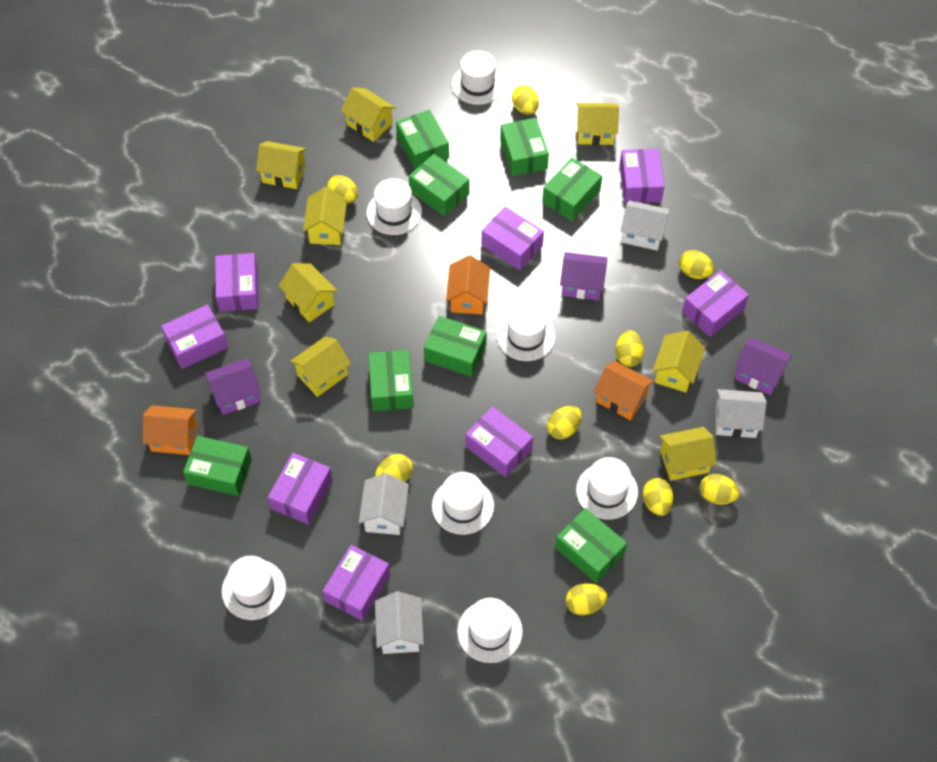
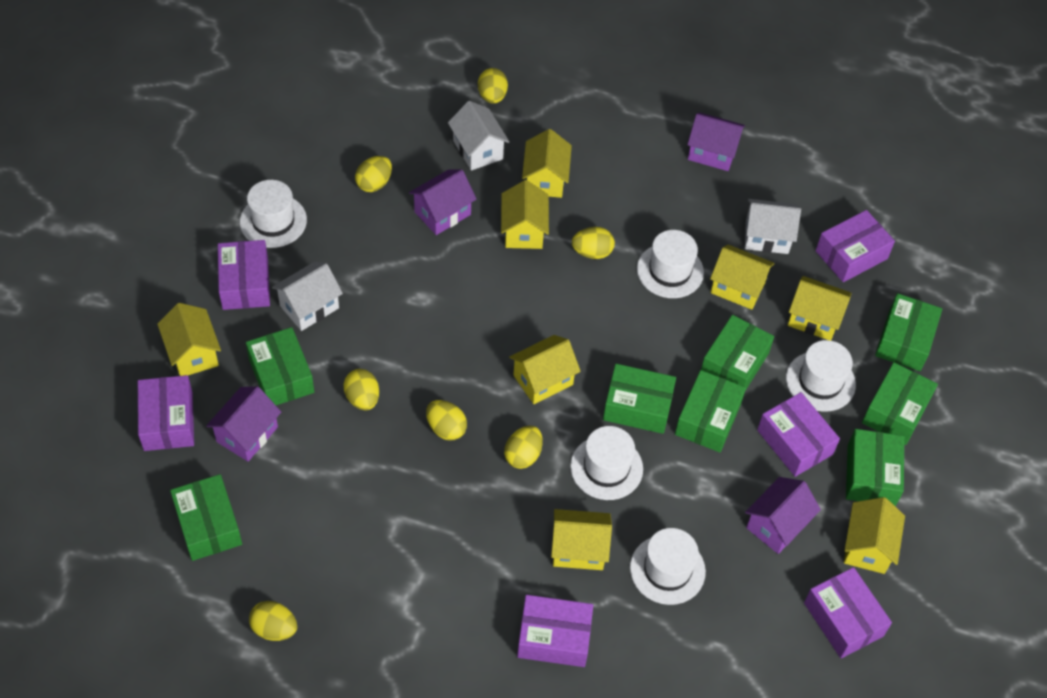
orange house: 3 -> 0
purple box: 8 -> 6
purple house: 3 -> 4
white hat: 7 -> 5
white house: 4 -> 3
yellow egg: 9 -> 7

